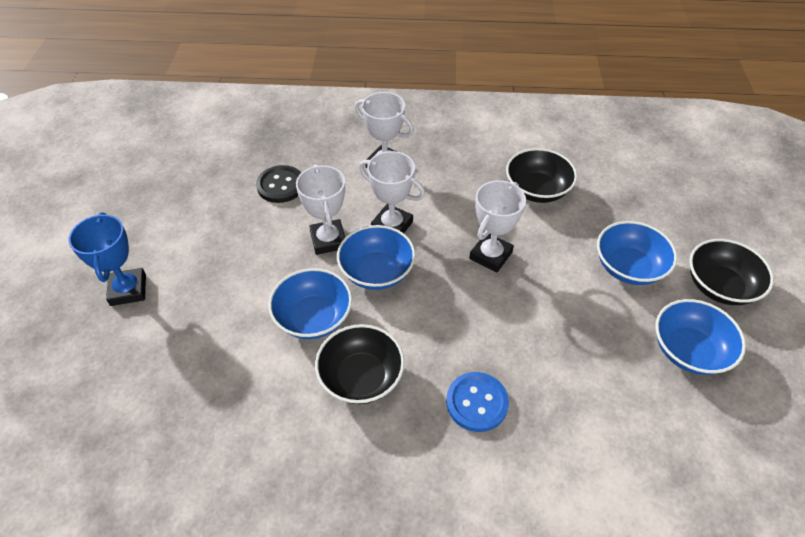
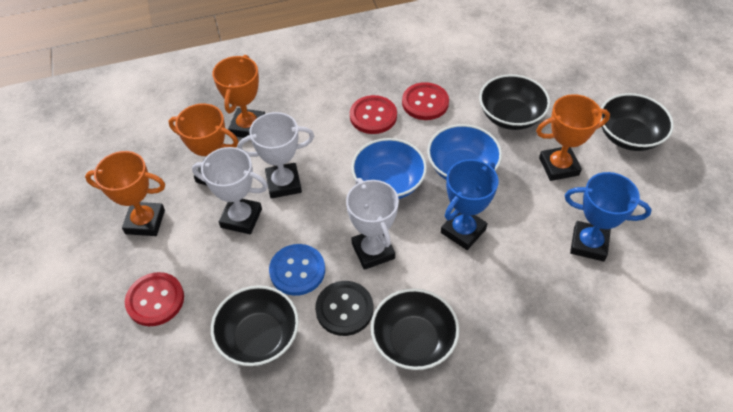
black bowl: 3 -> 4
blue bowl: 4 -> 2
blue trophy: 1 -> 2
orange trophy: 0 -> 4
red button: 0 -> 3
white trophy: 4 -> 3

